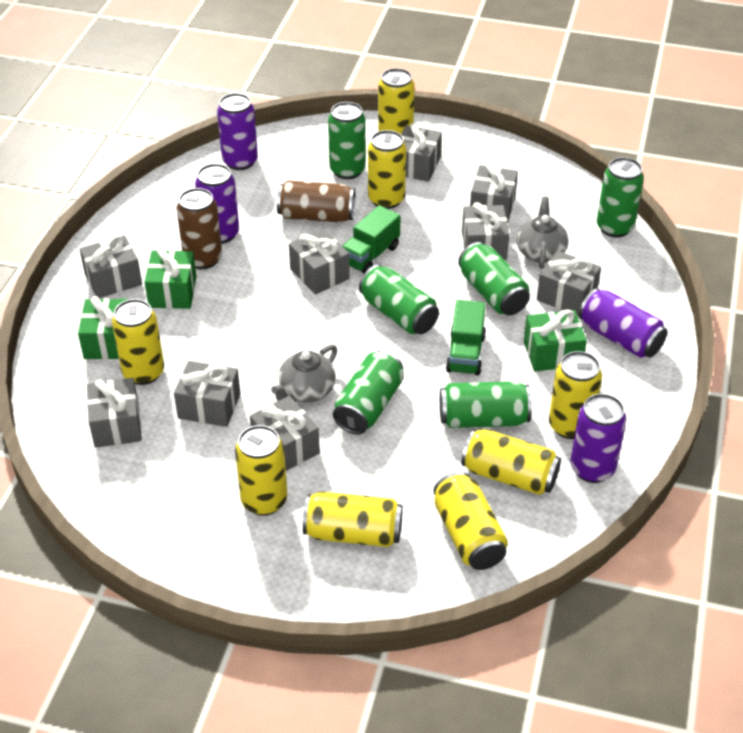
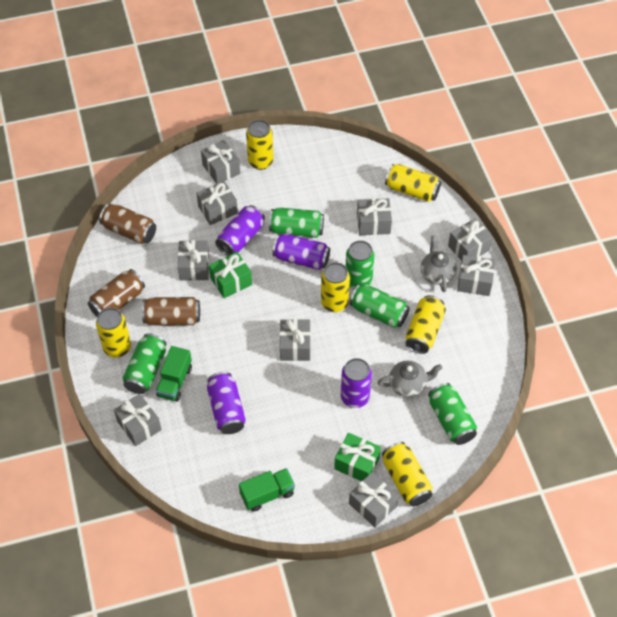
brown can: 2 -> 3
green can: 6 -> 5
green gift: 3 -> 2
yellow can: 8 -> 6

